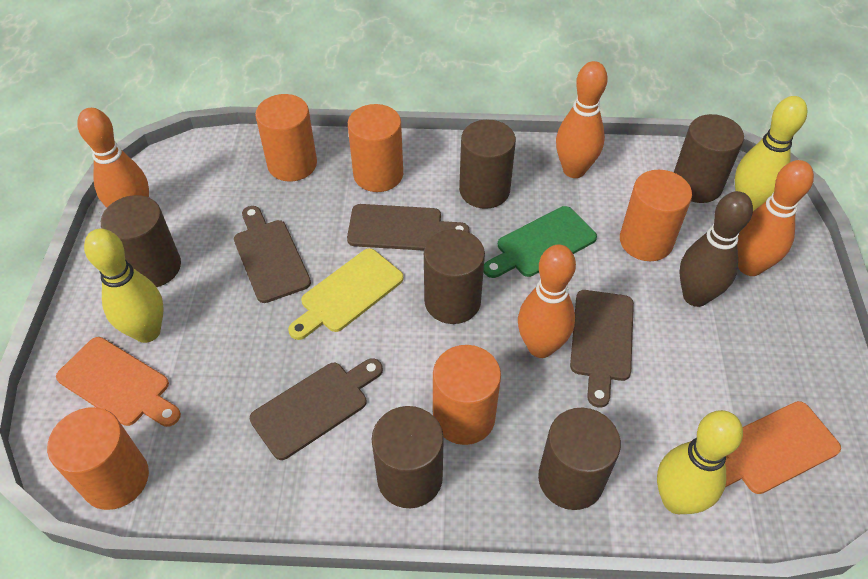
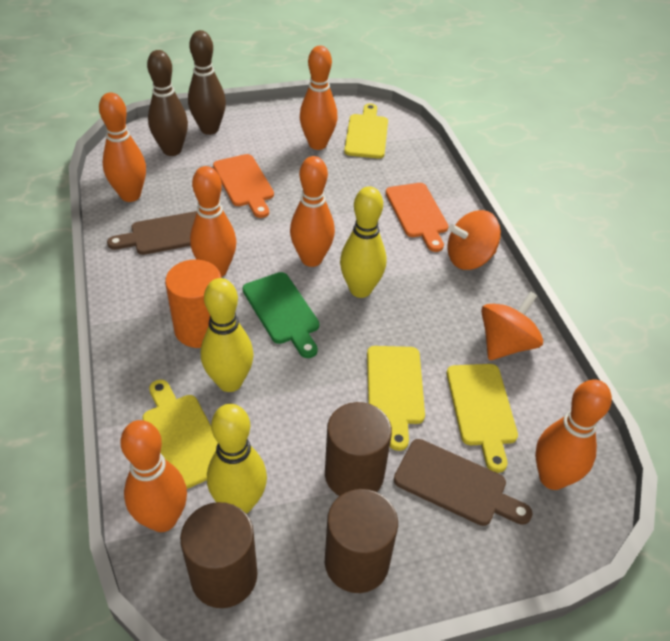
brown bowling pin: 1 -> 2
brown cutting board: 4 -> 2
brown cylinder: 6 -> 3
orange bowling pin: 4 -> 6
orange cylinder: 5 -> 1
orange spinning top: 0 -> 2
yellow cutting board: 1 -> 4

